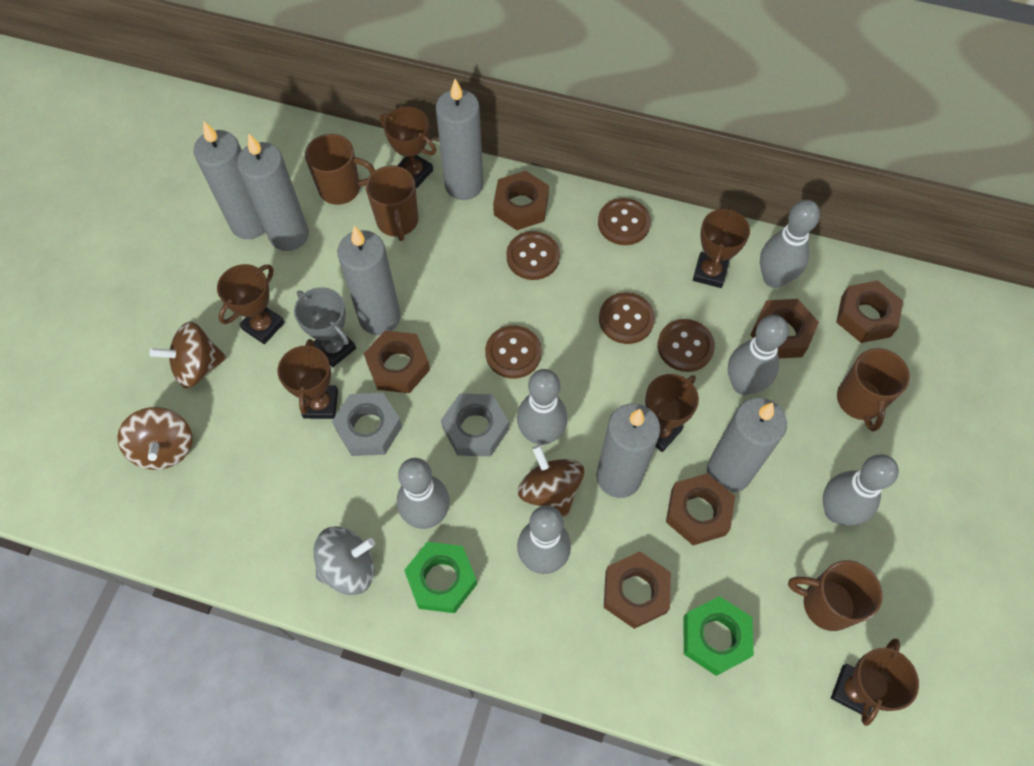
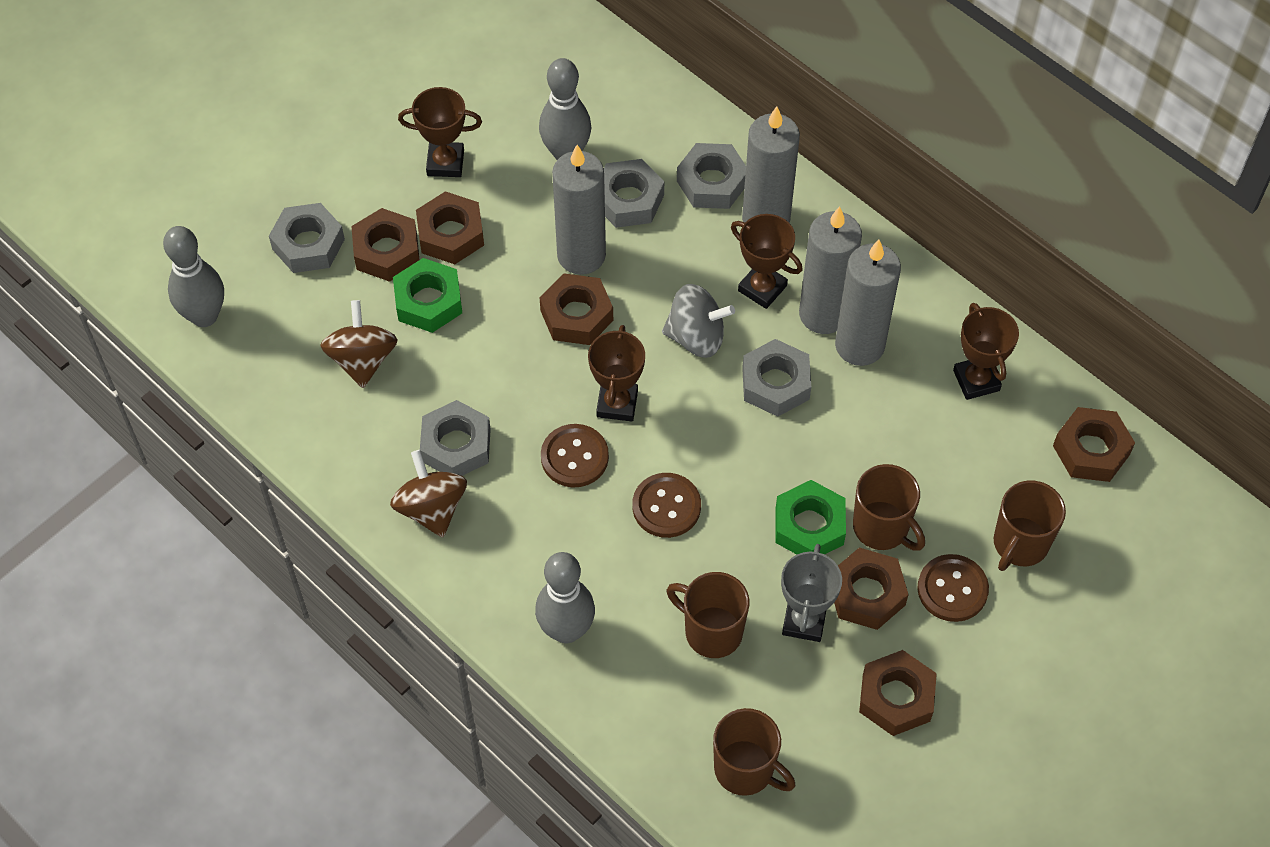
brown button: 5 -> 3
brown spinning top: 3 -> 2
brown trophy: 6 -> 4
grey bowling pin: 6 -> 3
grey candle: 6 -> 4
grey nut: 2 -> 5

